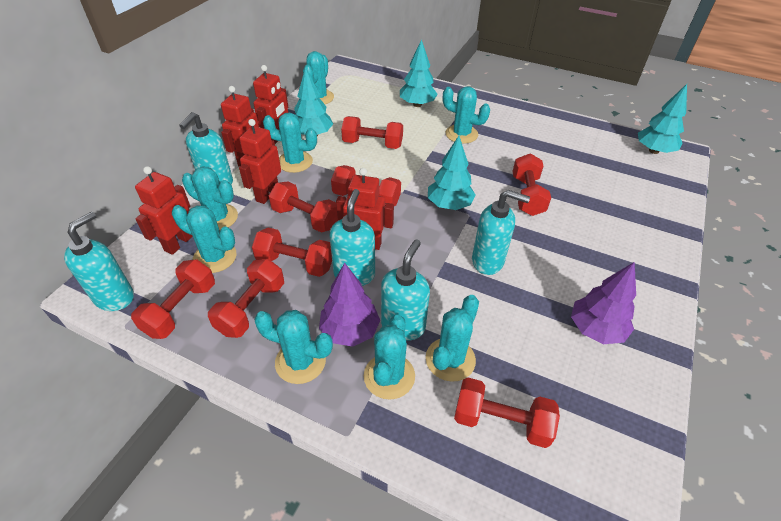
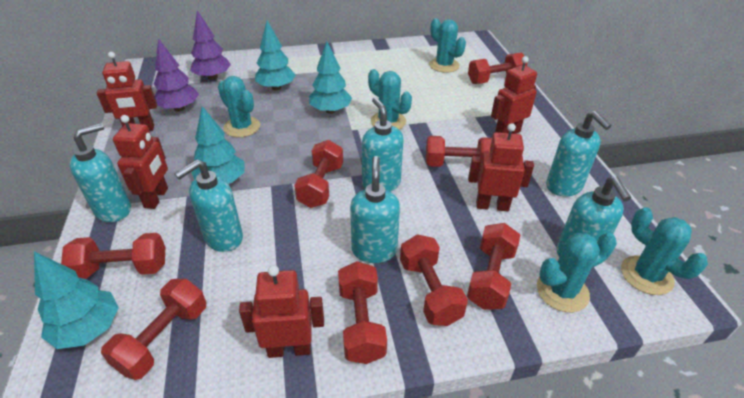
turquoise cactus: 8 -> 5
turquoise soap dispenser: 5 -> 6

